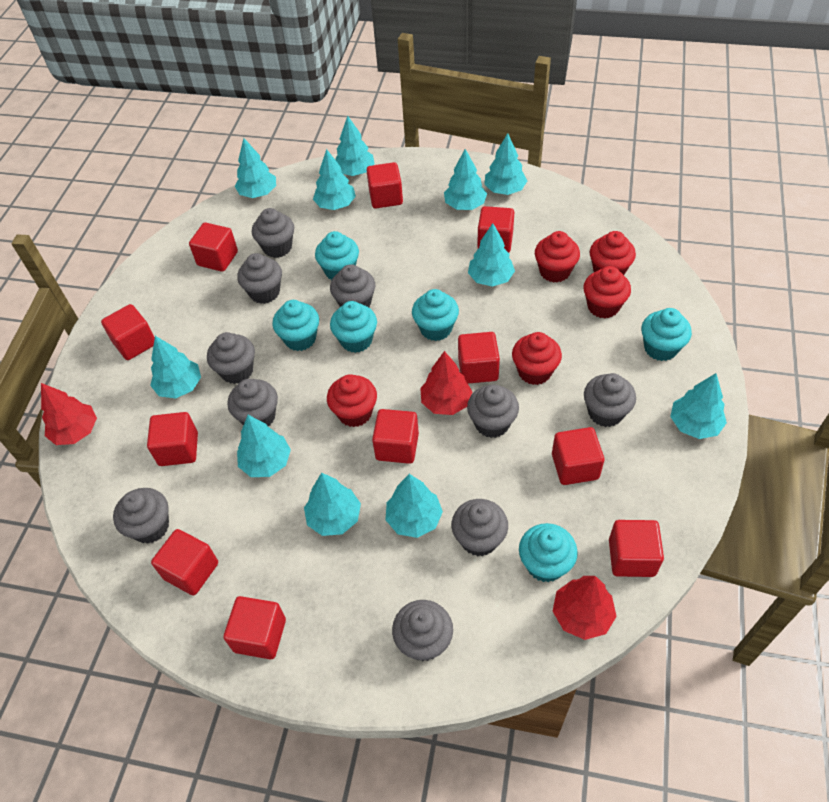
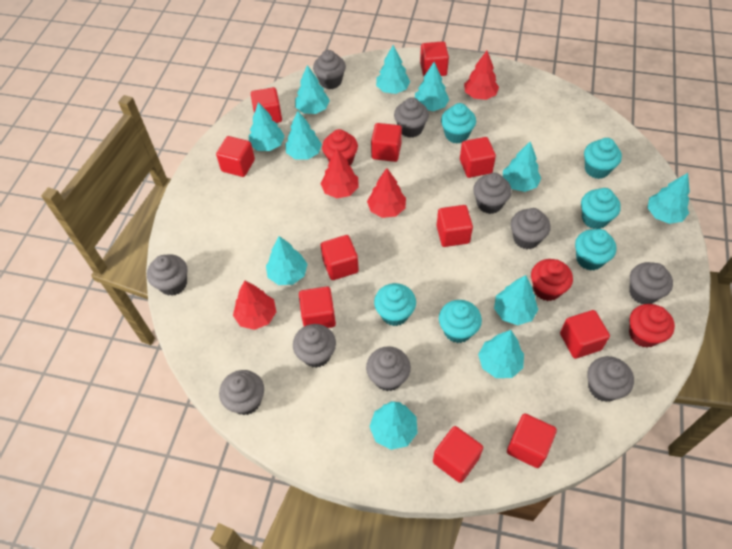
red cupcake: 5 -> 3
red tree: 3 -> 4

